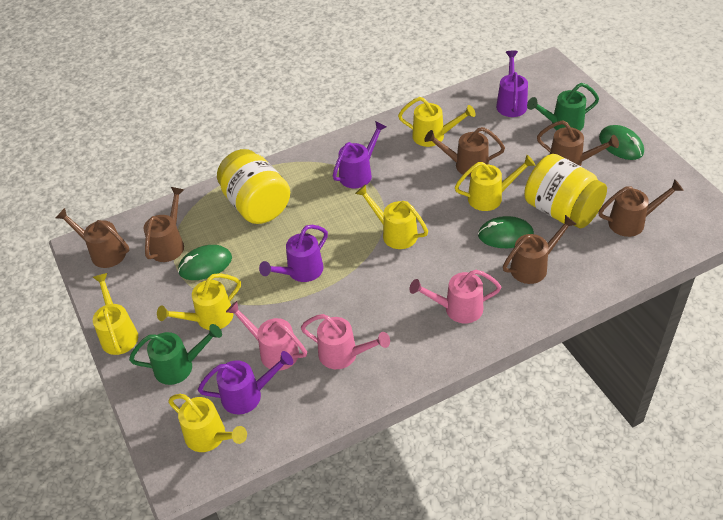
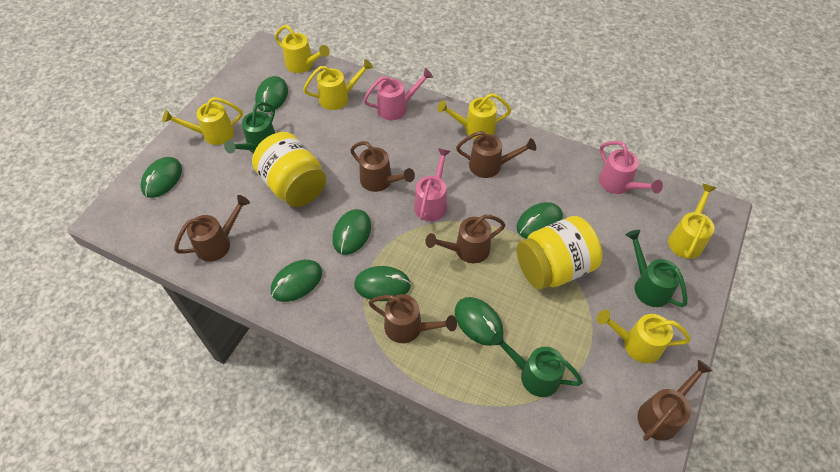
green mouse: 3 -> 7
green watering can: 2 -> 3
purple watering can: 4 -> 0

